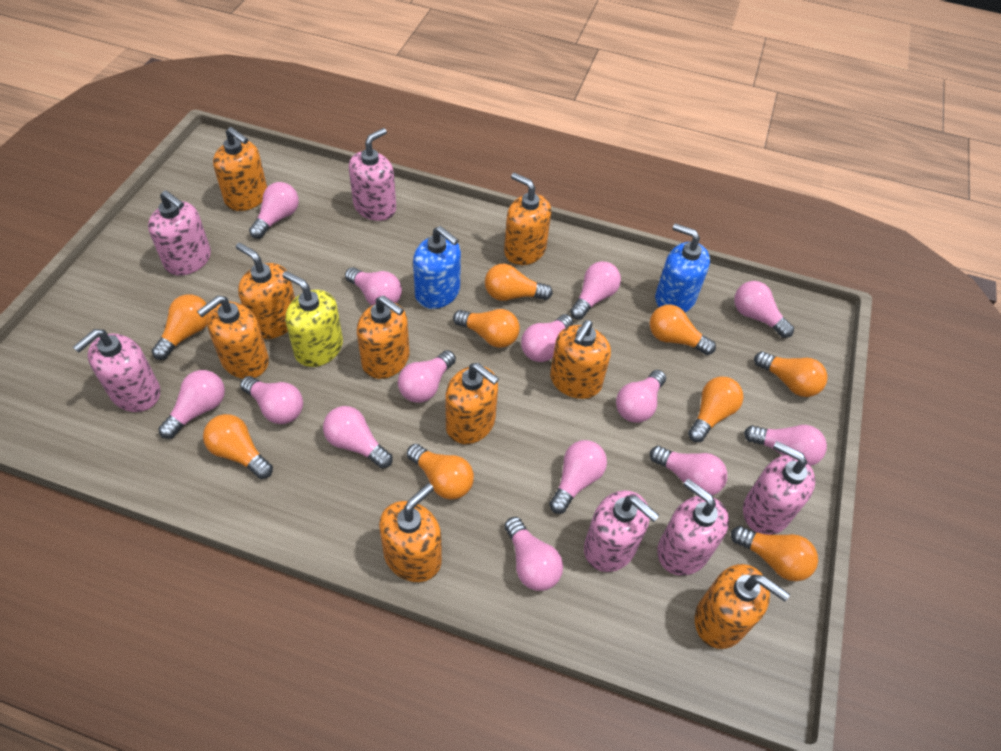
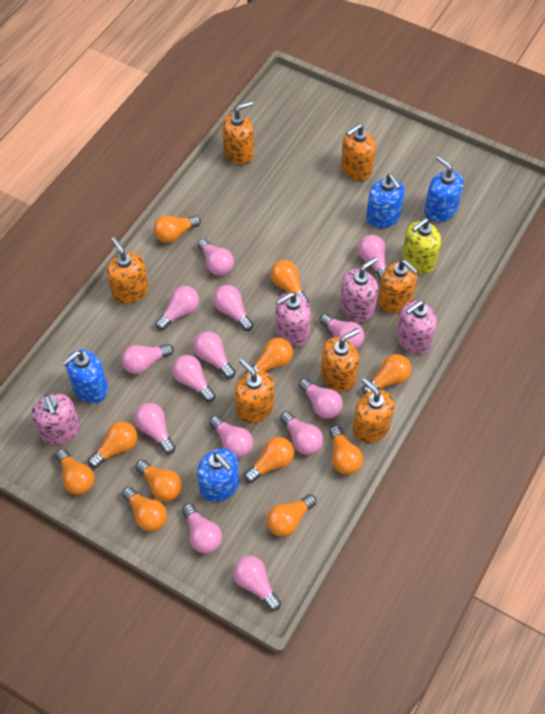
blue soap dispenser: 2 -> 4
orange light bulb: 9 -> 11
orange soap dispenser: 9 -> 7
pink soap dispenser: 6 -> 4

